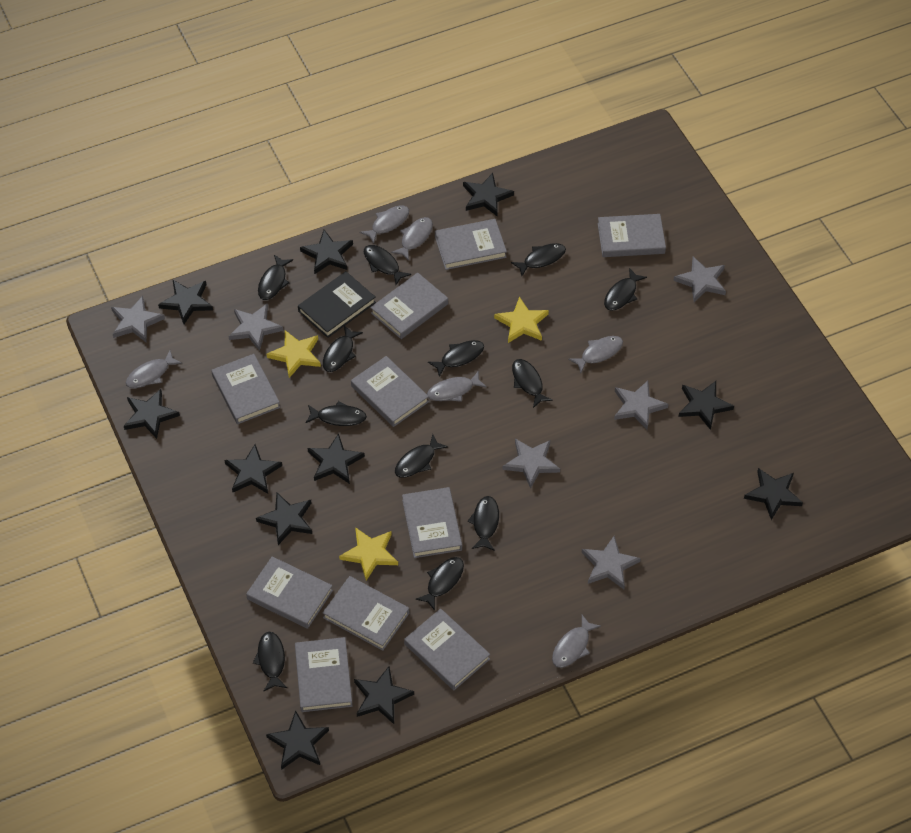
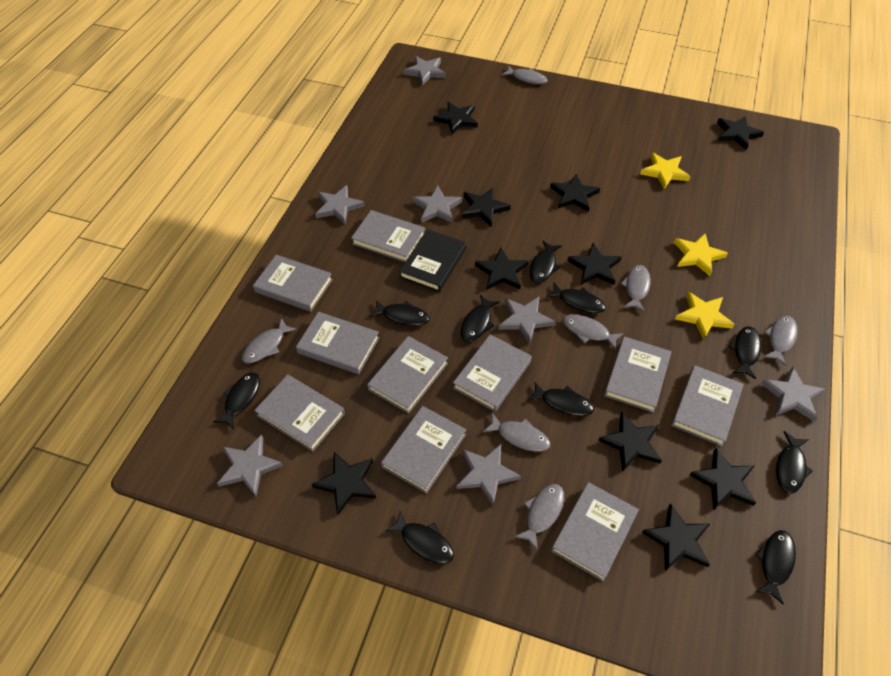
black fish: 12 -> 10
black star: 11 -> 10
grey fish: 6 -> 7
grey star: 6 -> 7

